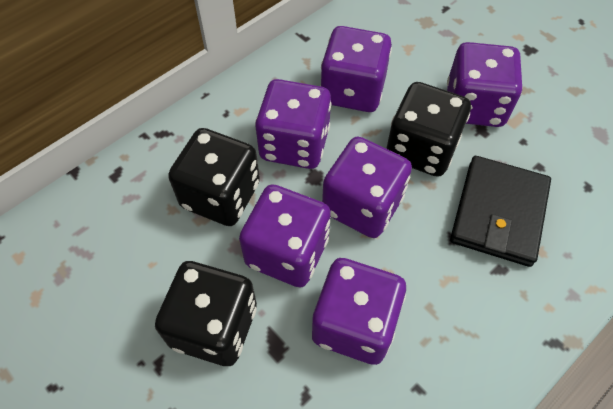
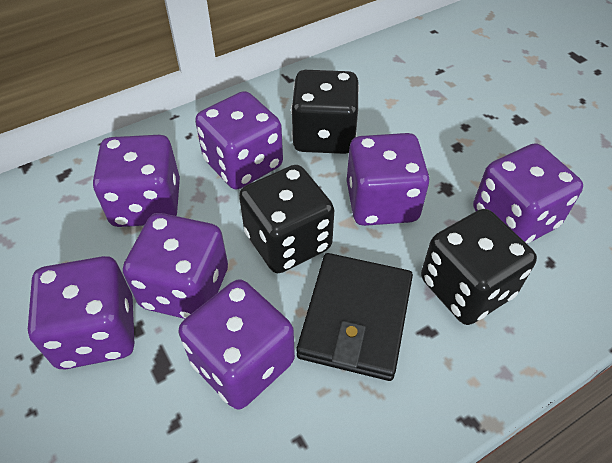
purple dice: 6 -> 7

